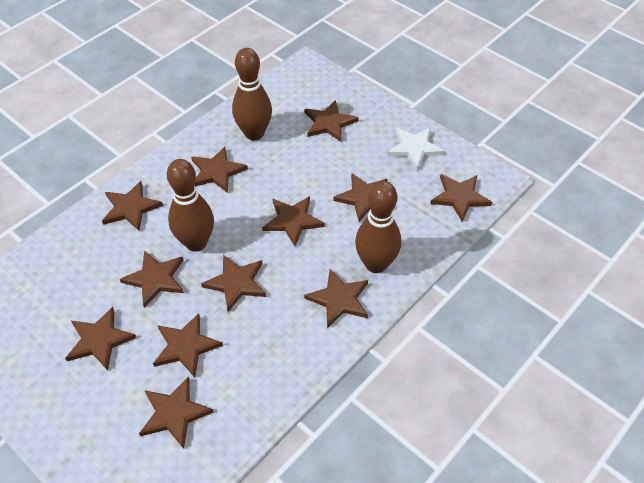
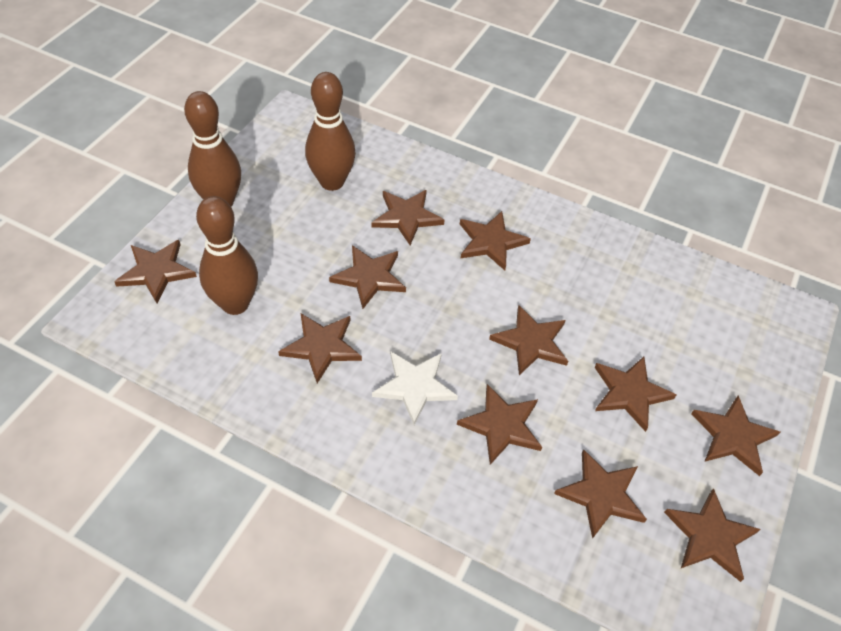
brown star: 12 -> 11

